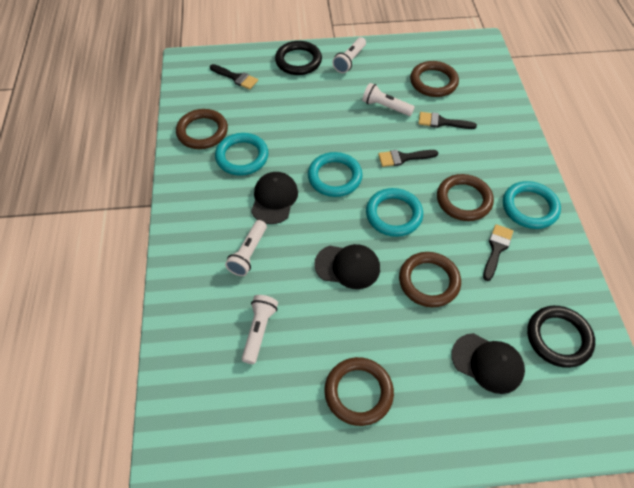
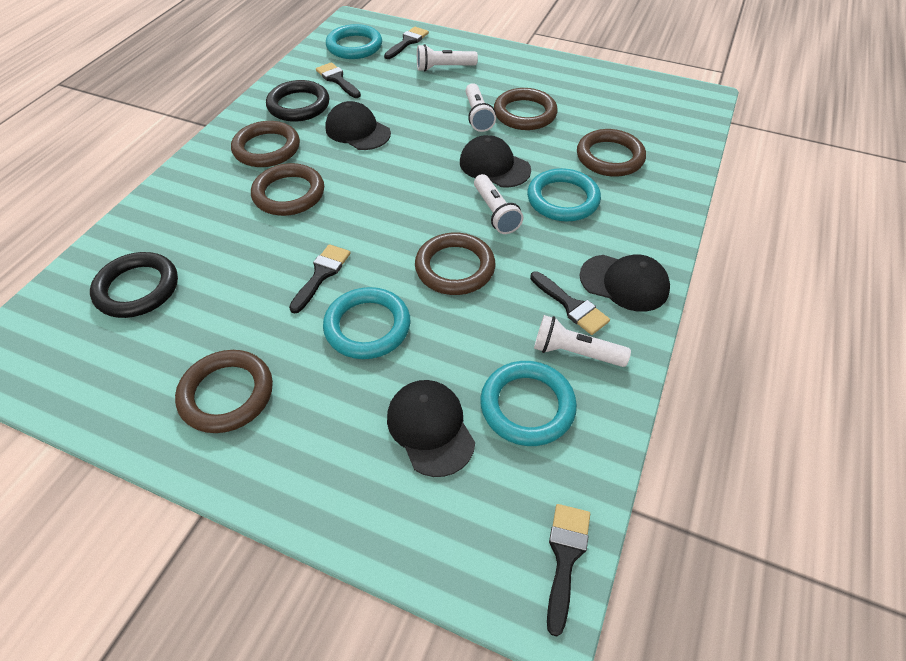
black brush: 4 -> 5
black cap: 3 -> 4
brown ring: 5 -> 6

